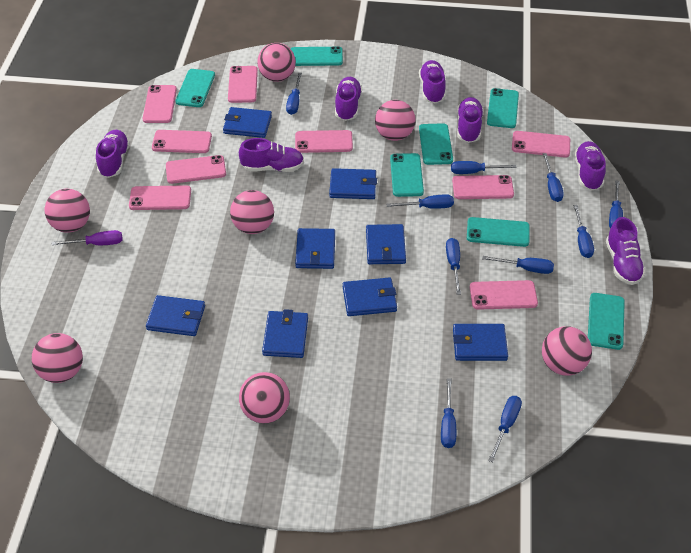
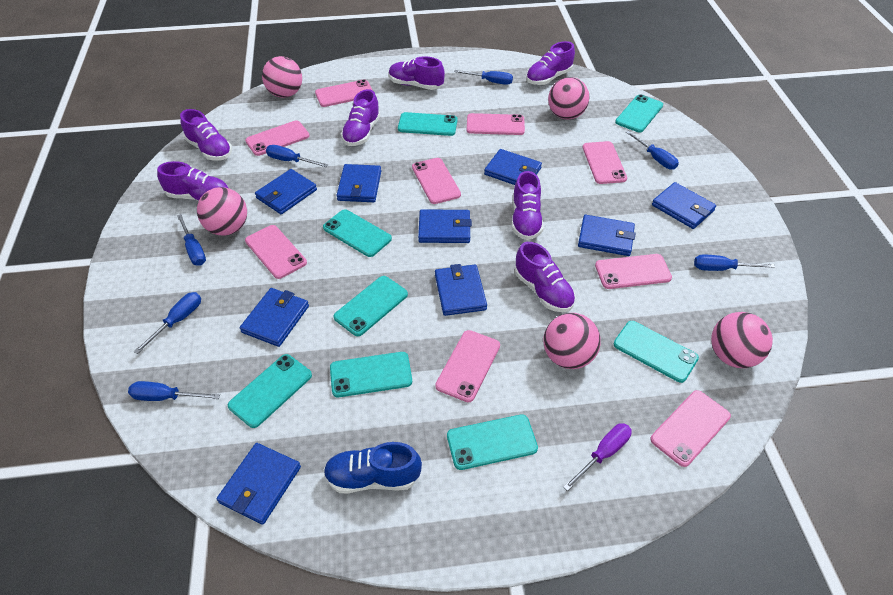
blue screwdriver: 10 -> 7
blue shoe: 0 -> 1
blue wallet: 8 -> 9
pink ball: 7 -> 5
turquoise phone: 7 -> 8

